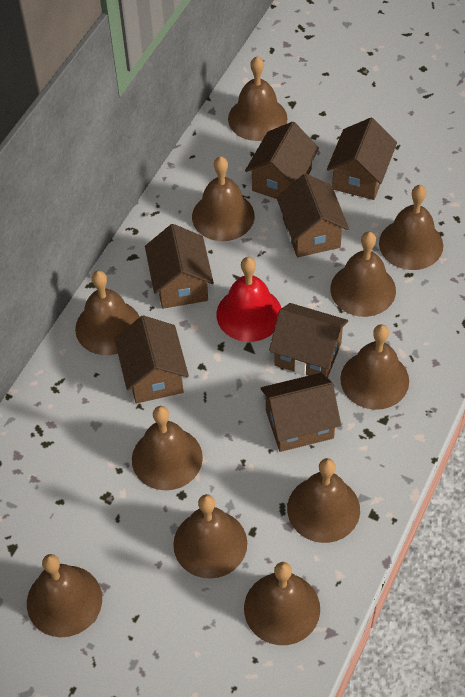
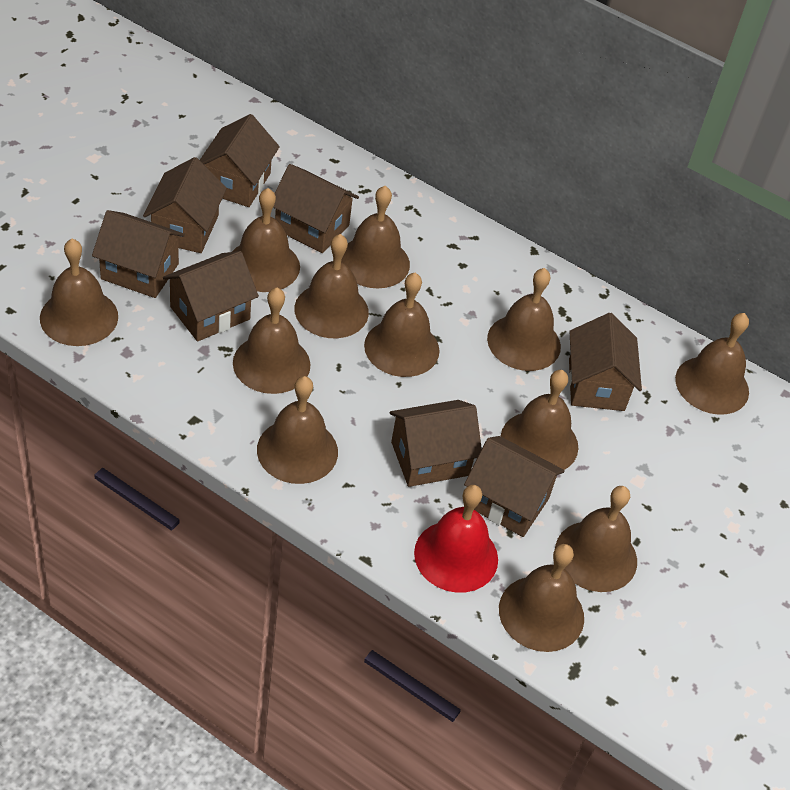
brown bell: 11 -> 12
brown house: 7 -> 8

